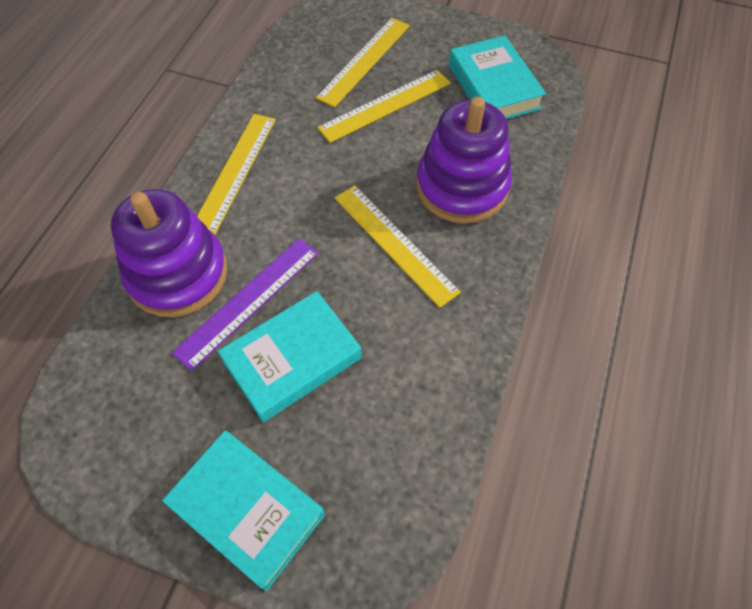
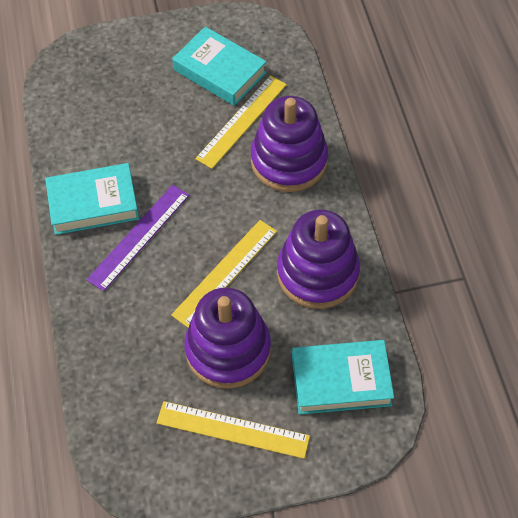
purple stacking toy: 2 -> 3
yellow ruler: 4 -> 3

